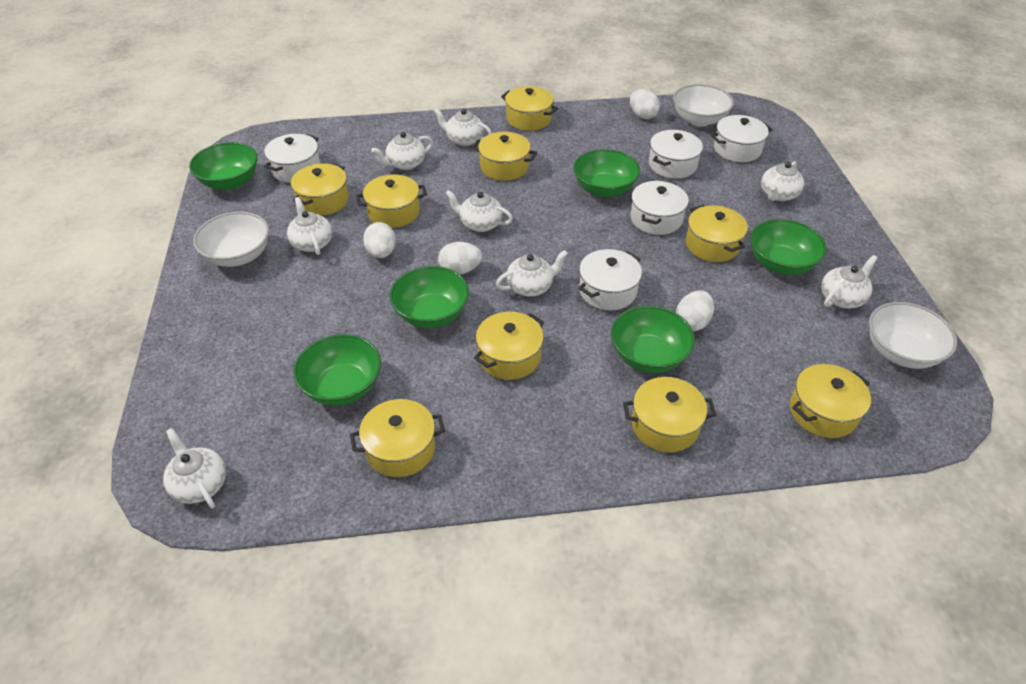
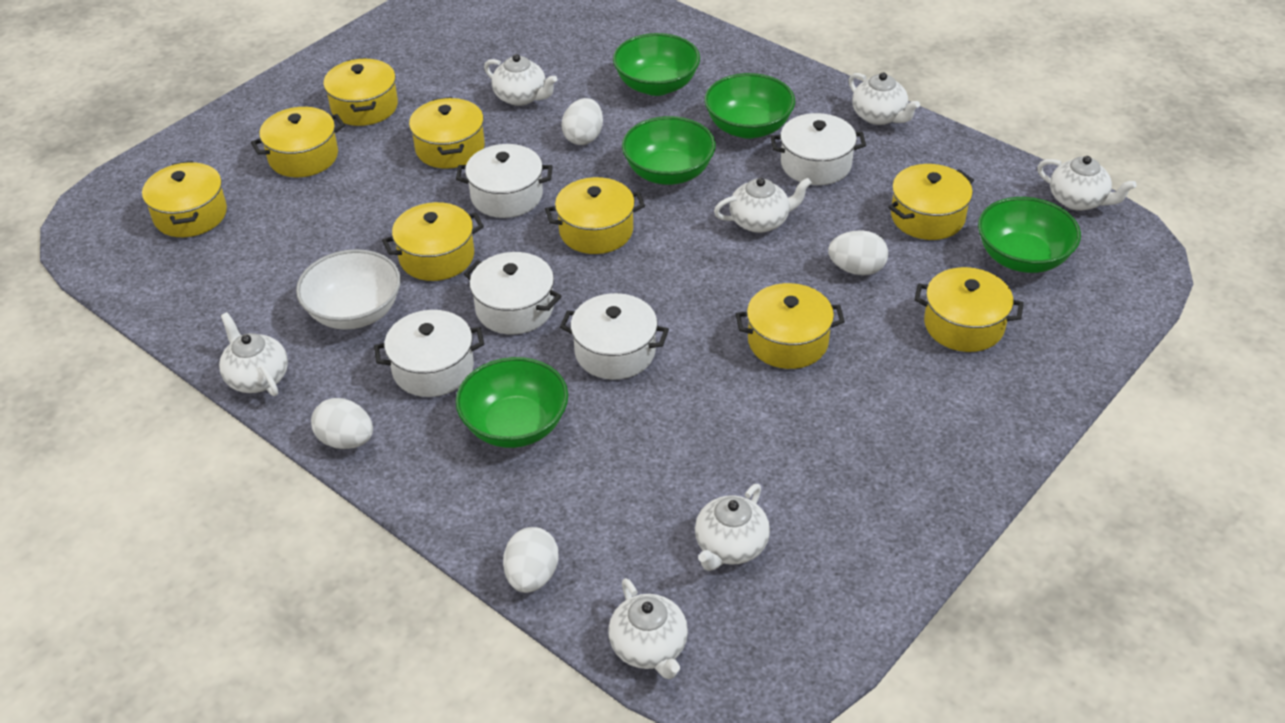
green bowl: 6 -> 5
white bowl: 3 -> 1
white teapot: 8 -> 7

